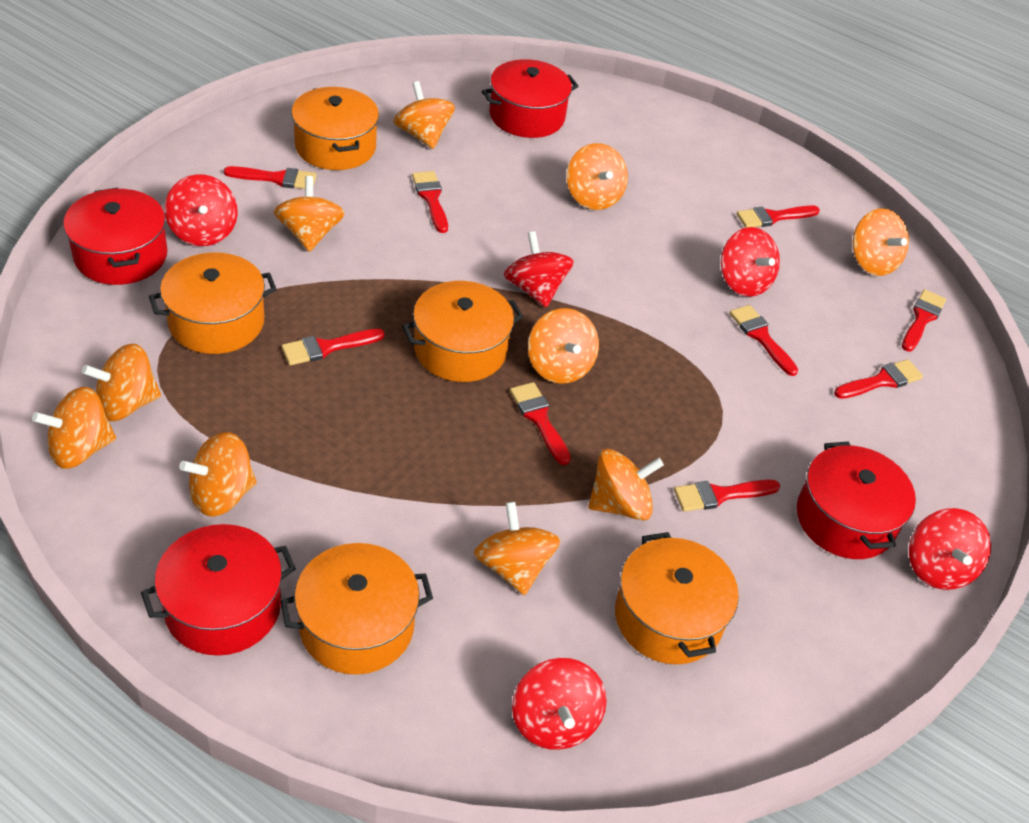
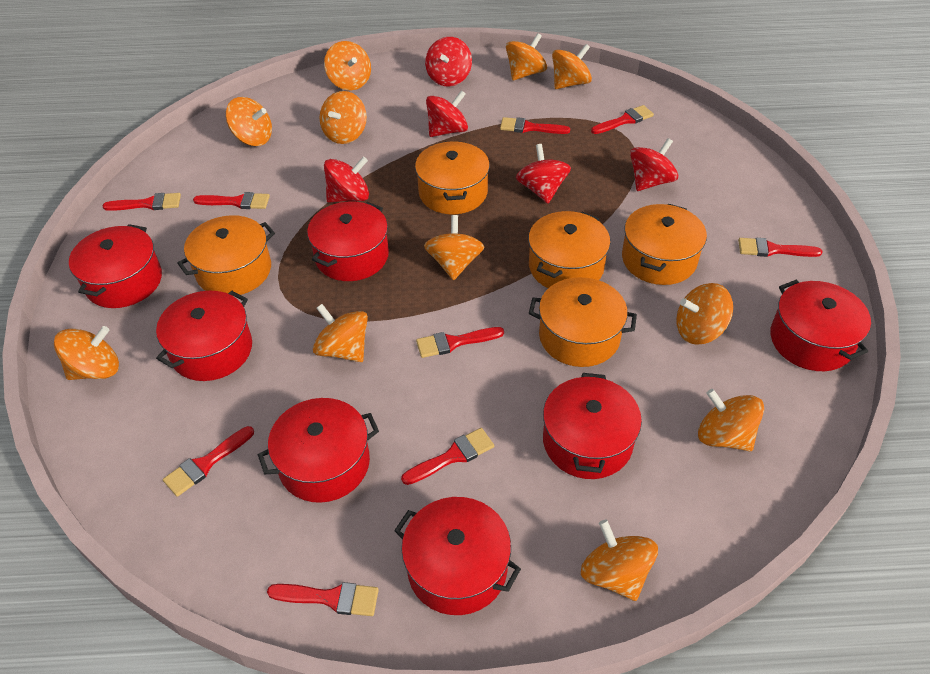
orange spinning top: 10 -> 11
red pot: 4 -> 7

